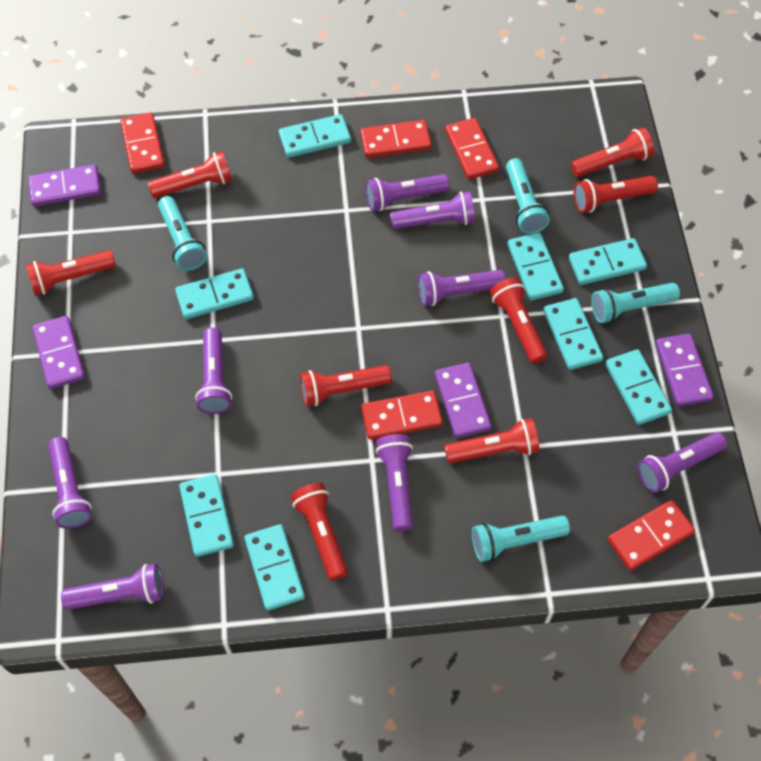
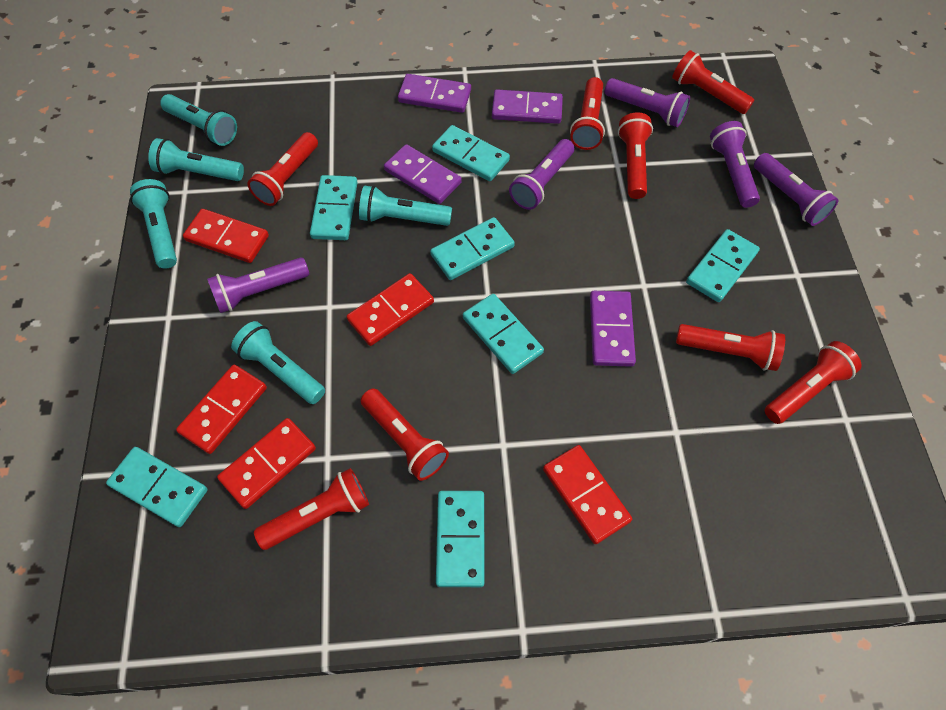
purple flashlight: 8 -> 5
turquoise domino: 8 -> 7
turquoise flashlight: 4 -> 5

